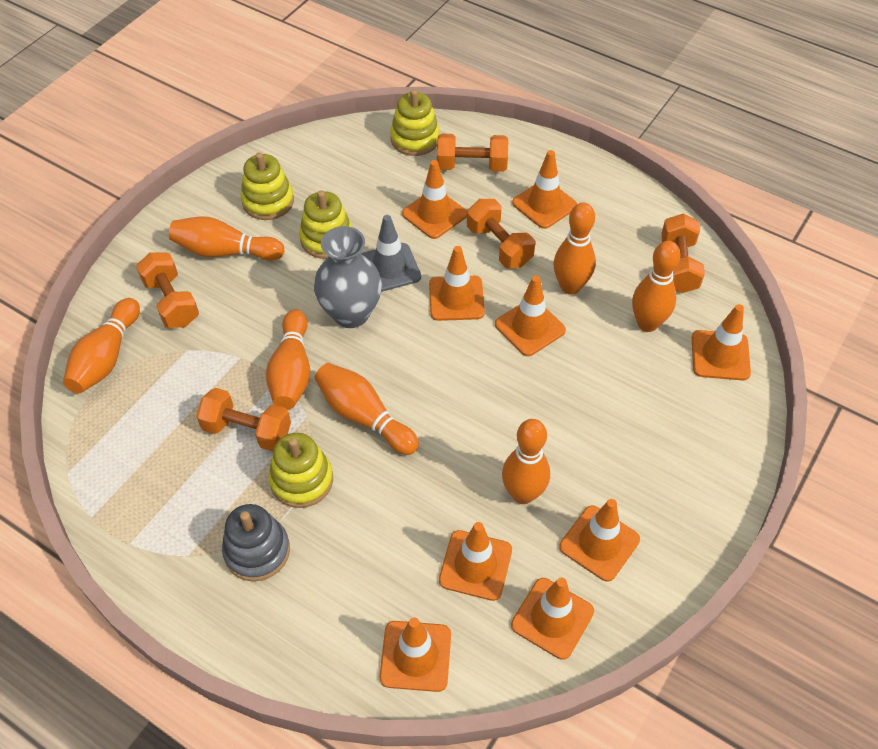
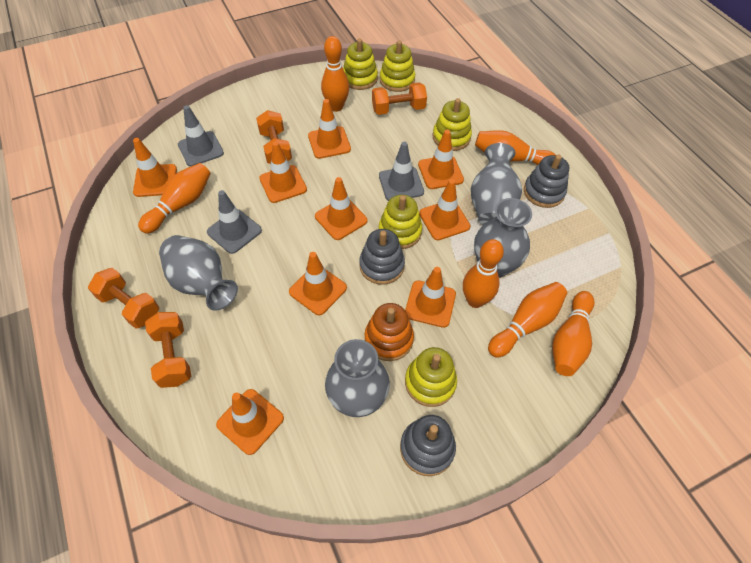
grey stacking toy: 1 -> 3
grey traffic cone: 1 -> 3
grey vase: 1 -> 4
orange bowling pin: 7 -> 6
orange dumbbell: 5 -> 4
orange stacking toy: 0 -> 1
yellow stacking toy: 4 -> 5

